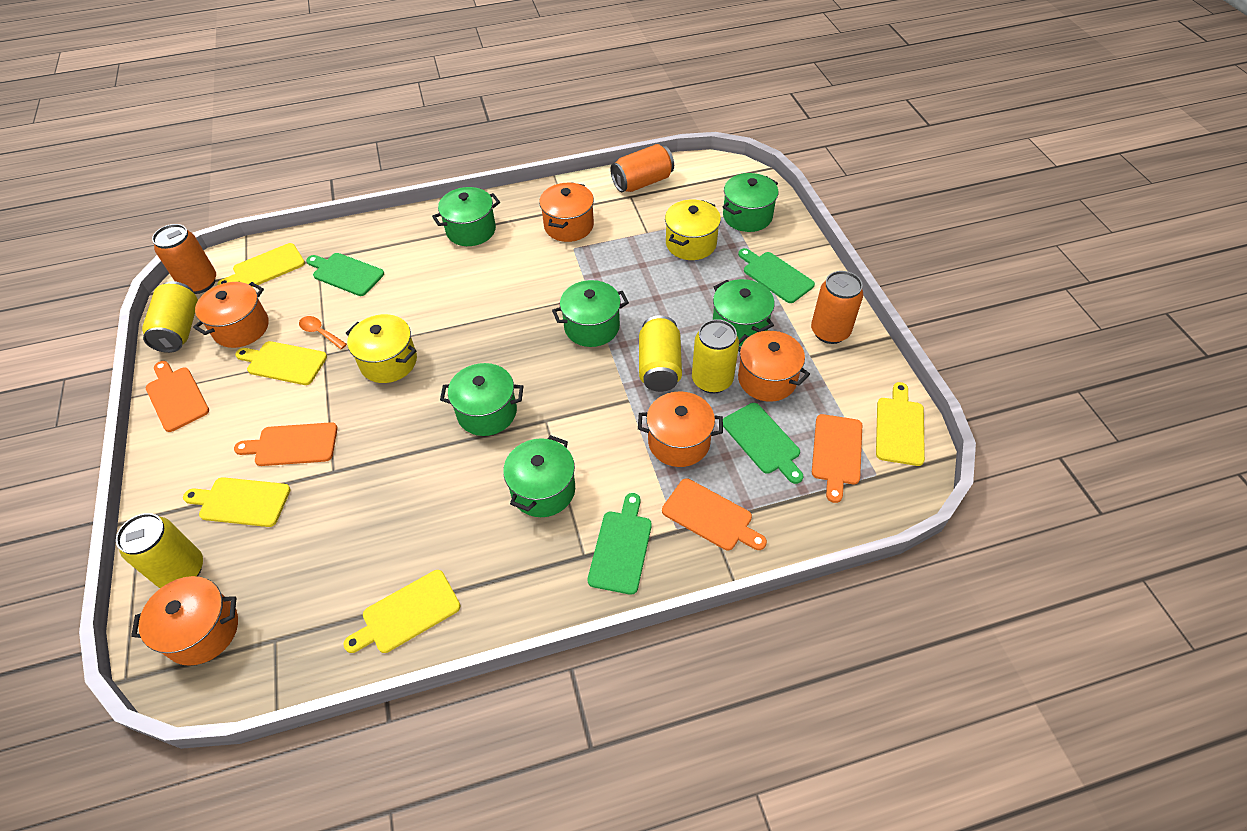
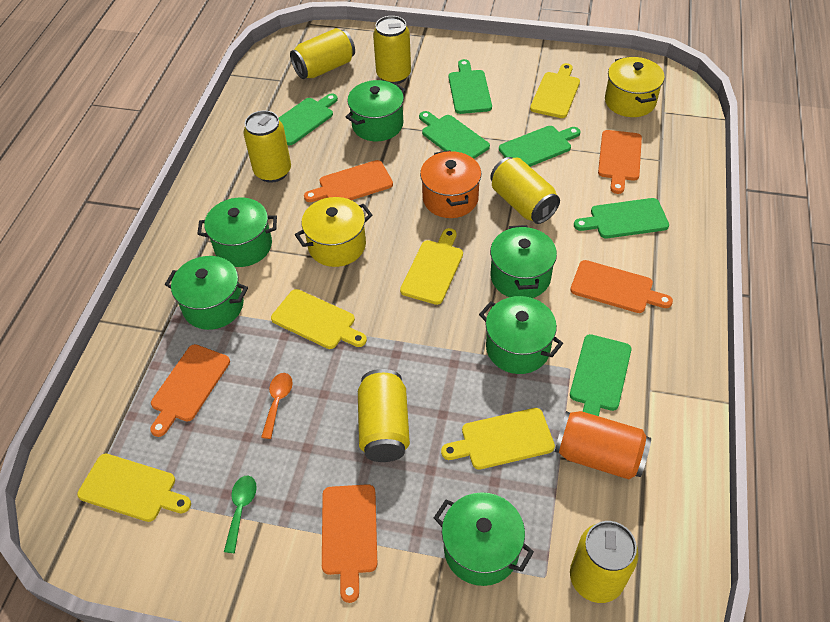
green cutting board: 4 -> 6
green spoon: 0 -> 1
orange can: 3 -> 1
orange cutting board: 4 -> 5
orange pot: 5 -> 1
yellow can: 4 -> 6

